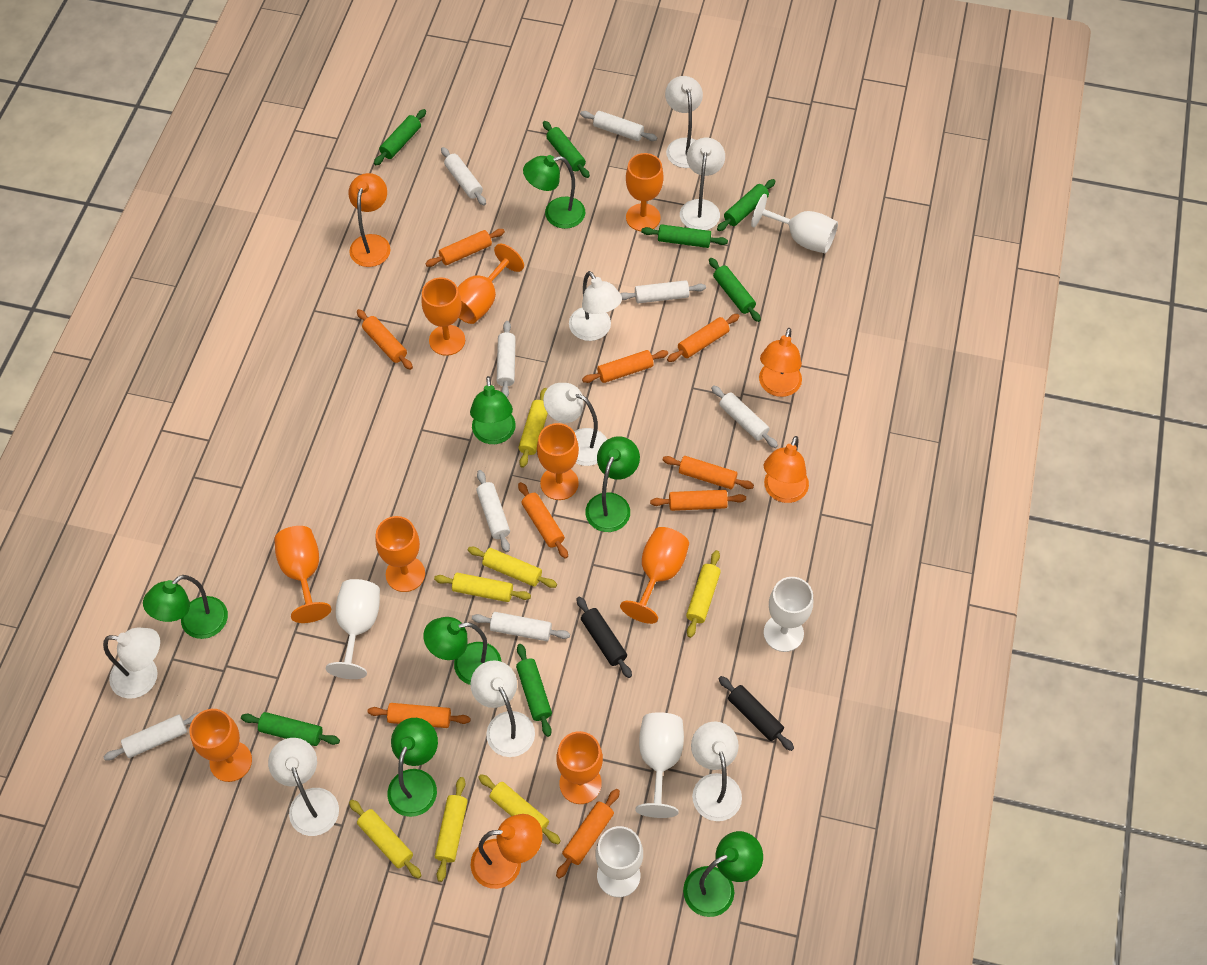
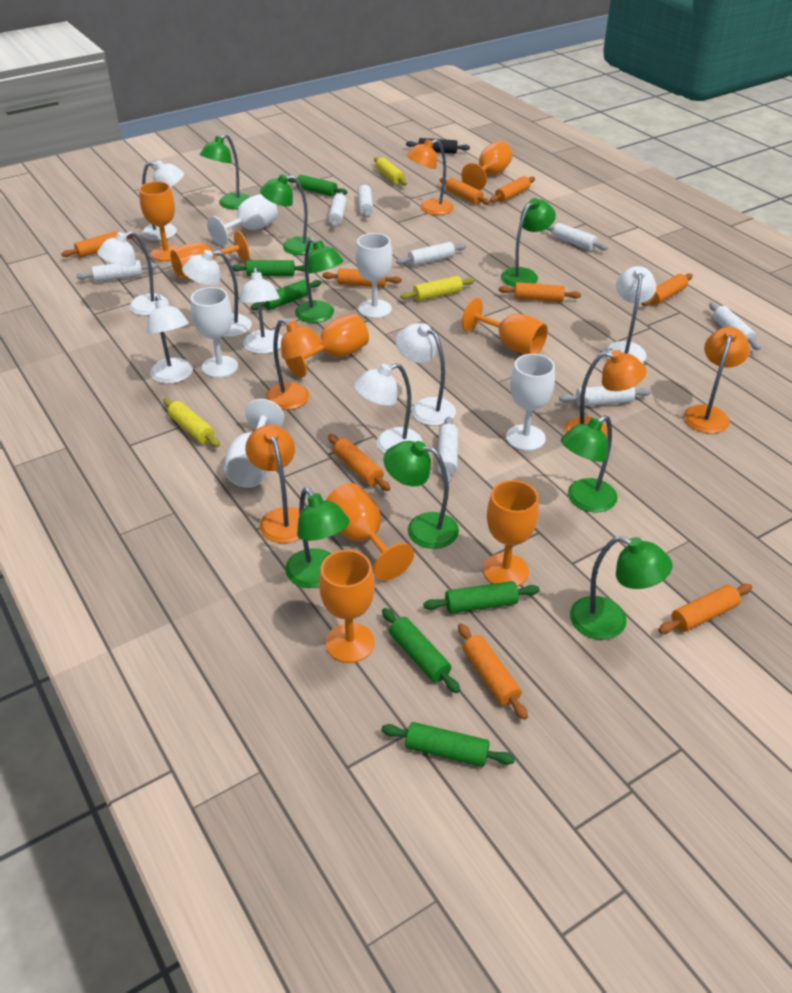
black rolling pin: 2 -> 1
green lamp: 7 -> 8
green rolling pin: 7 -> 6
orange goblet: 9 -> 8
orange lamp: 4 -> 5
yellow rolling pin: 7 -> 3

